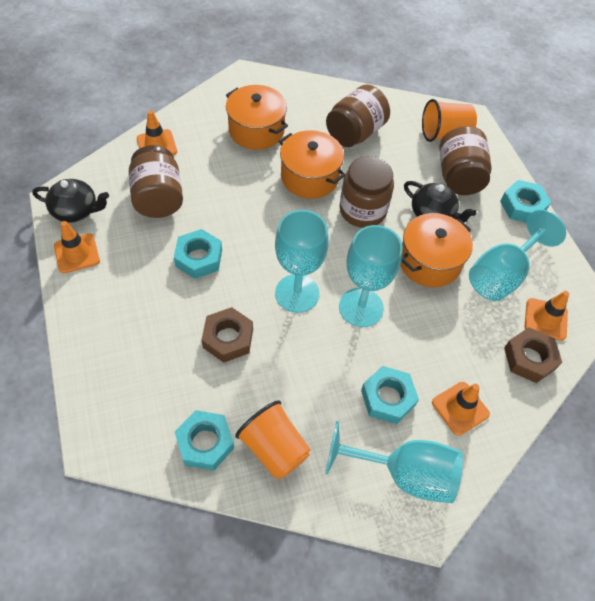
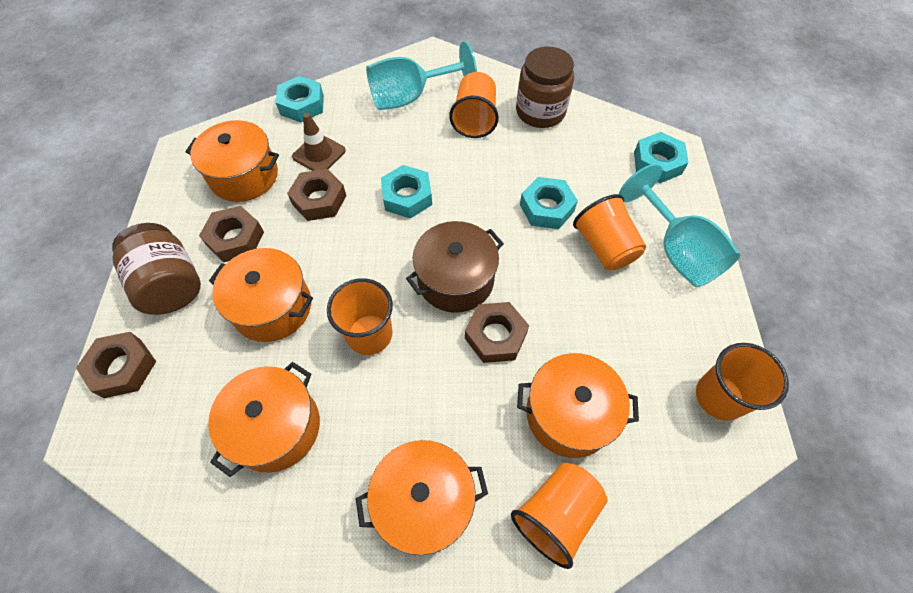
black teapot: 2 -> 0
brown jar: 4 -> 2
brown nut: 2 -> 4
brown pot: 0 -> 1
brown traffic cone: 0 -> 1
orange cup: 2 -> 5
orange pot: 3 -> 5
orange traffic cone: 4 -> 0
turquoise goblet: 4 -> 2

